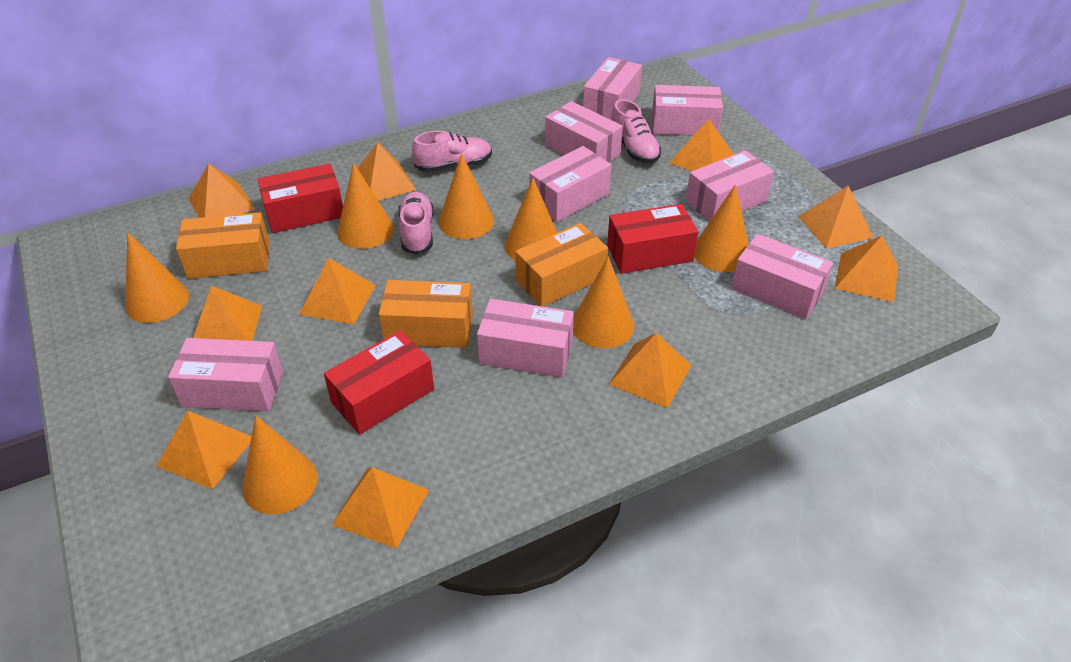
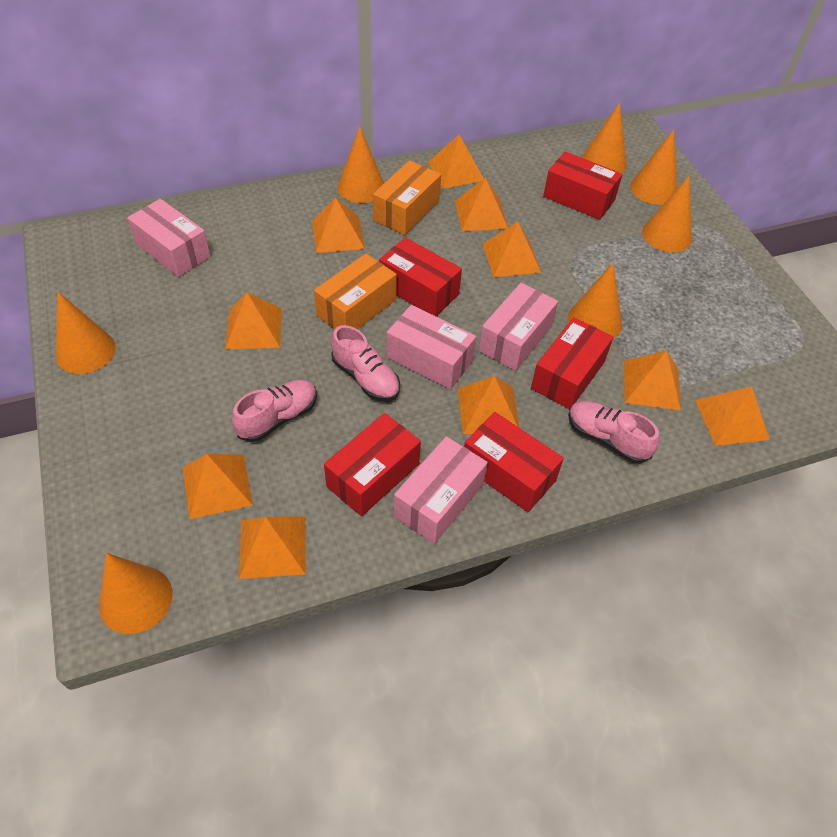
orange box: 3 -> 2
pink box: 8 -> 4
red box: 3 -> 5

